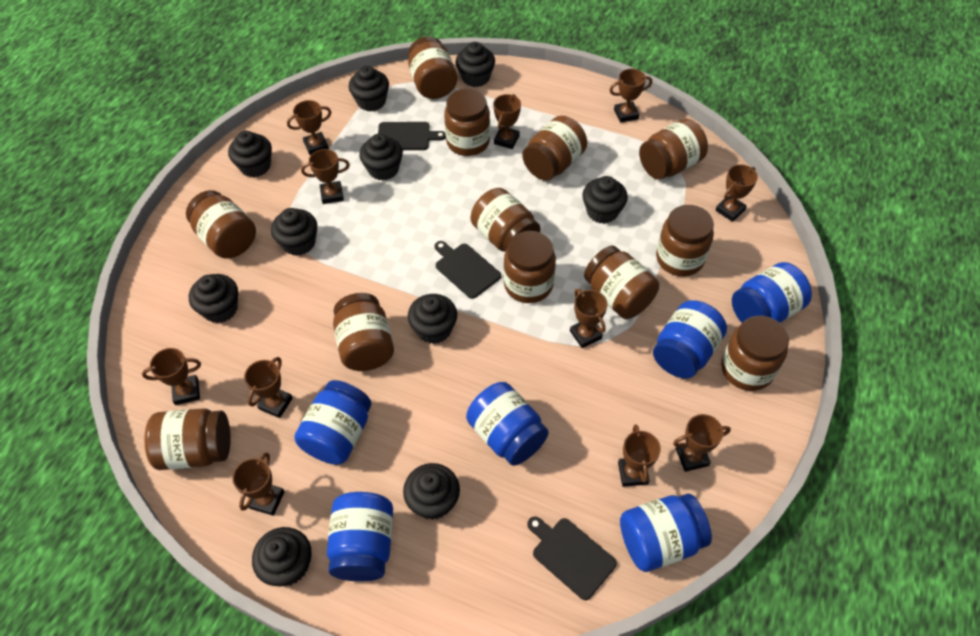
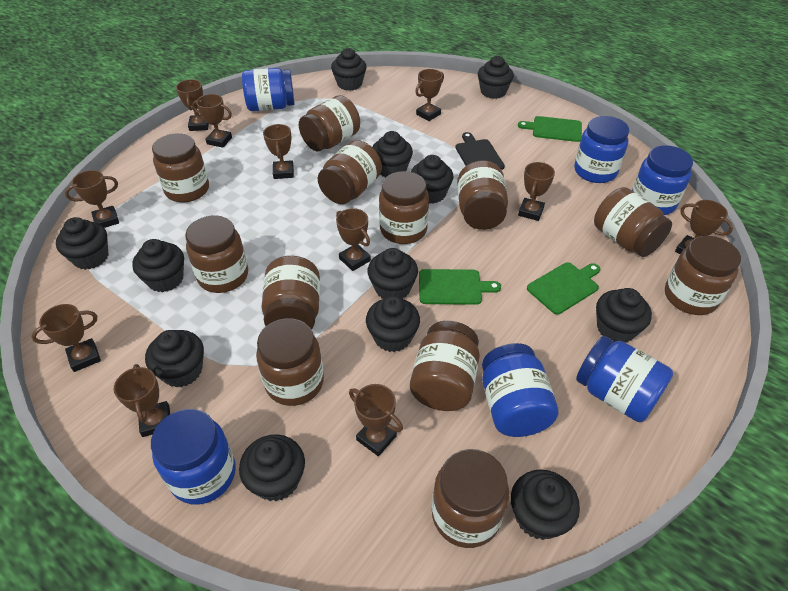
black cupcake: 10 -> 12
black cutting board: 3 -> 1
green cutting board: 0 -> 3

